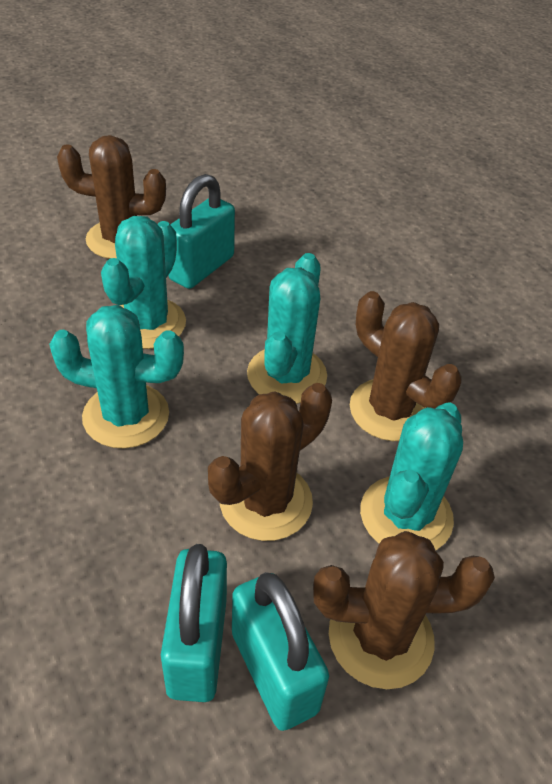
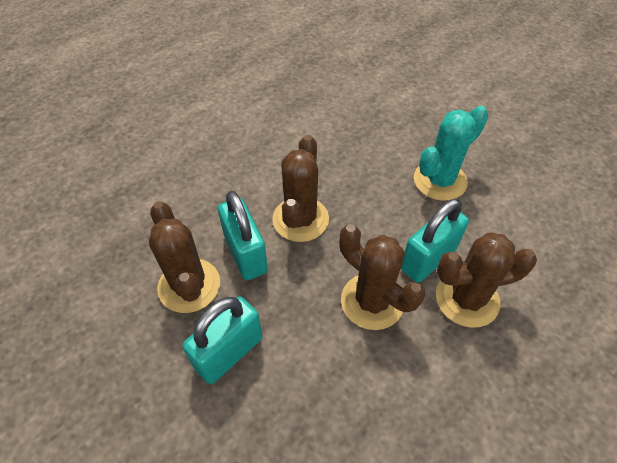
turquoise cactus: 4 -> 1

